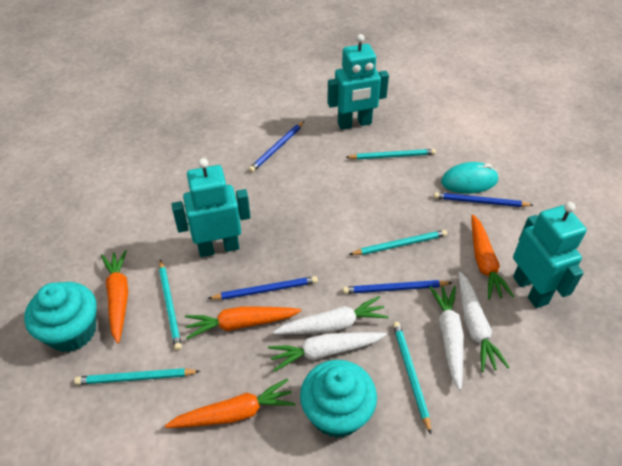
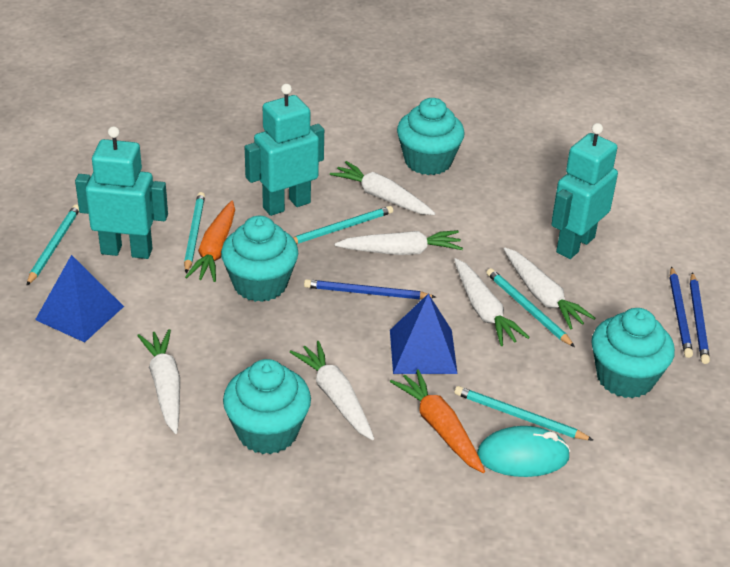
blue pencil: 4 -> 3
blue pyramid: 0 -> 2
orange carrot: 4 -> 2
turquoise cupcake: 2 -> 4
white carrot: 4 -> 6

